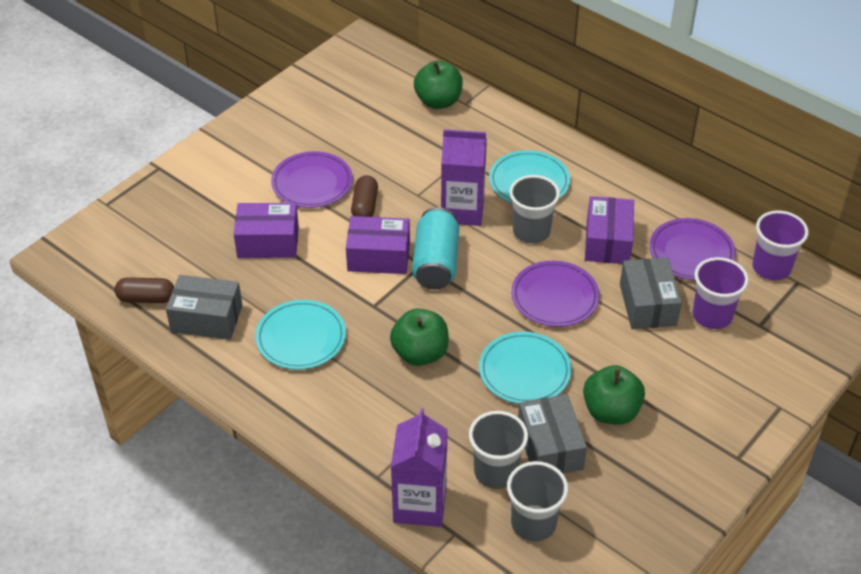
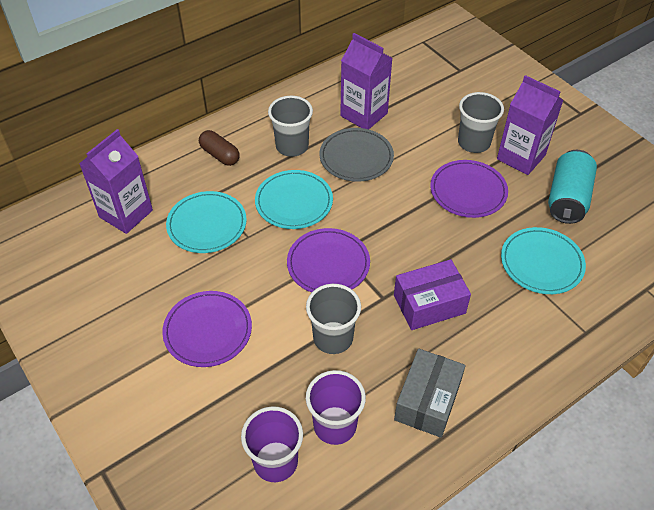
brown capsule: 2 -> 1
green apple: 3 -> 0
grey box: 3 -> 1
grey plate: 0 -> 1
purple box: 3 -> 1
purple carton: 2 -> 3

